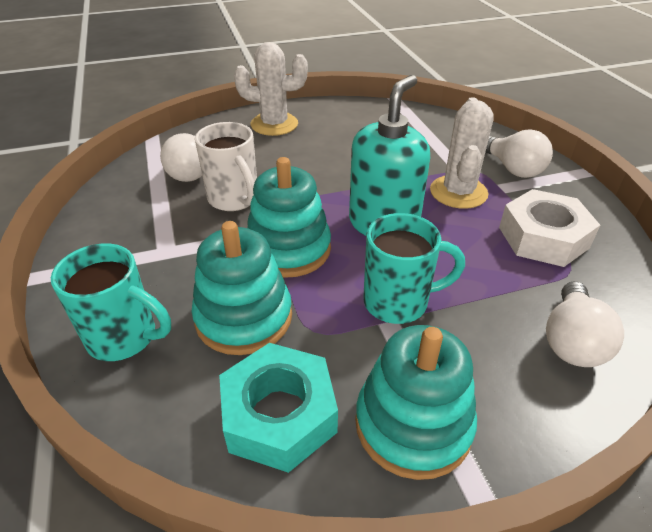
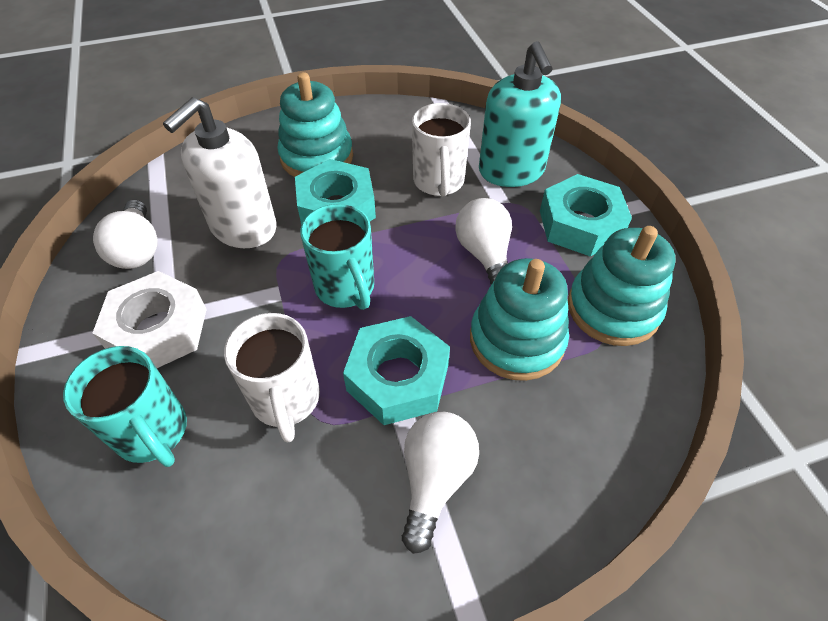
turquoise nut: 1 -> 3
white cactus: 2 -> 0
white mug: 1 -> 2
white soap dispenser: 0 -> 1

